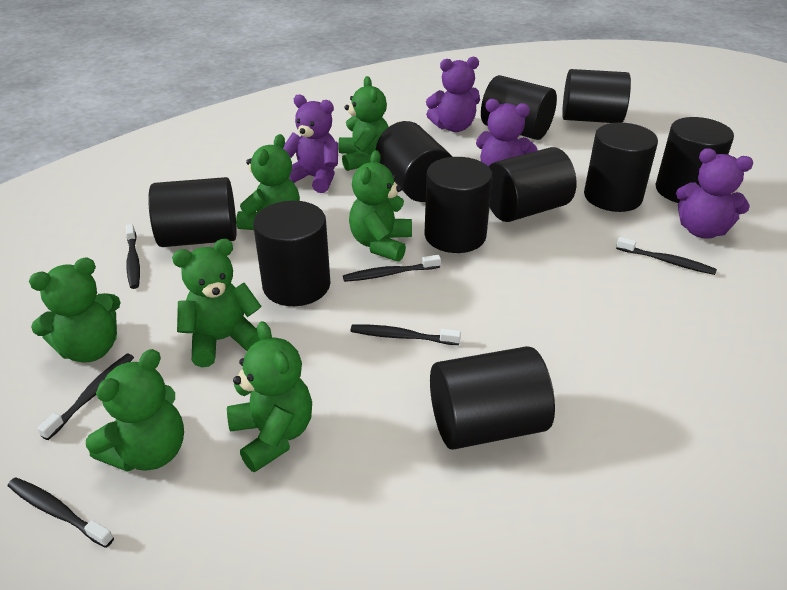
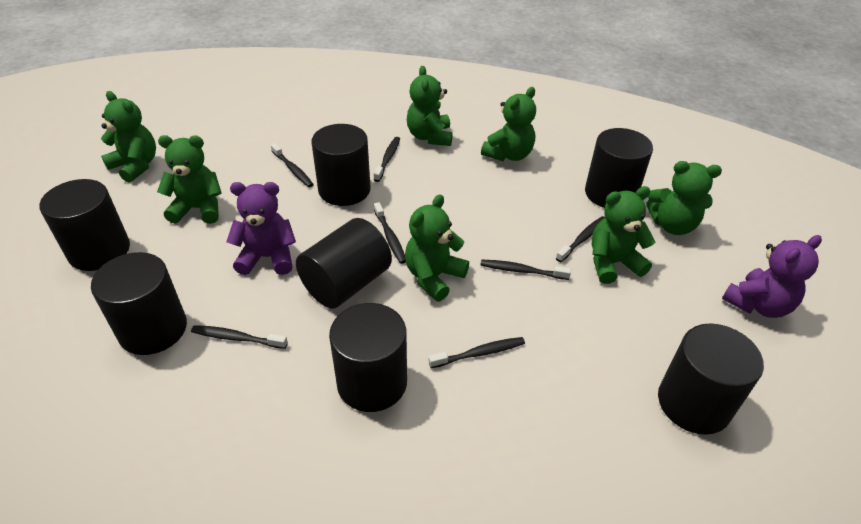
black cylinder: 10 -> 7
black toothbrush: 6 -> 7
purple teddy bear: 4 -> 2

